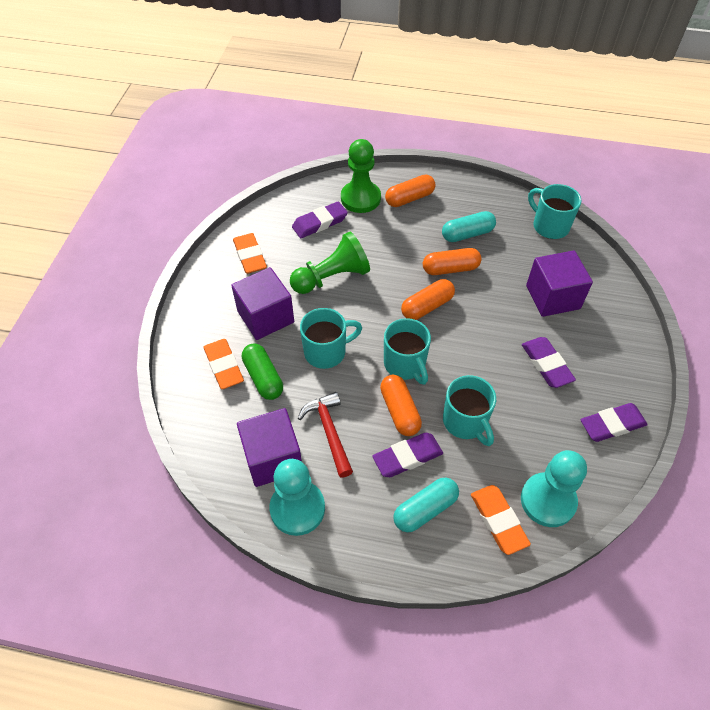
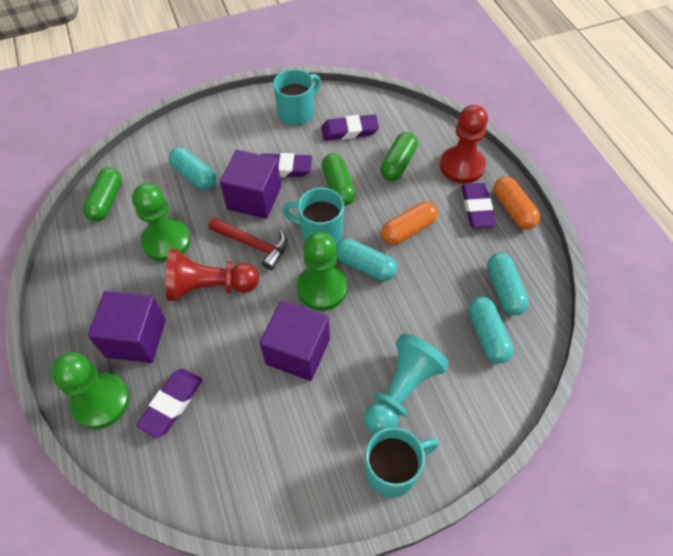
green capsule: 1 -> 3
green pawn: 2 -> 3
orange capsule: 4 -> 2
orange eraser: 3 -> 0
red pawn: 0 -> 2
turquoise capsule: 2 -> 4
turquoise mug: 4 -> 3
turquoise pawn: 2 -> 1

